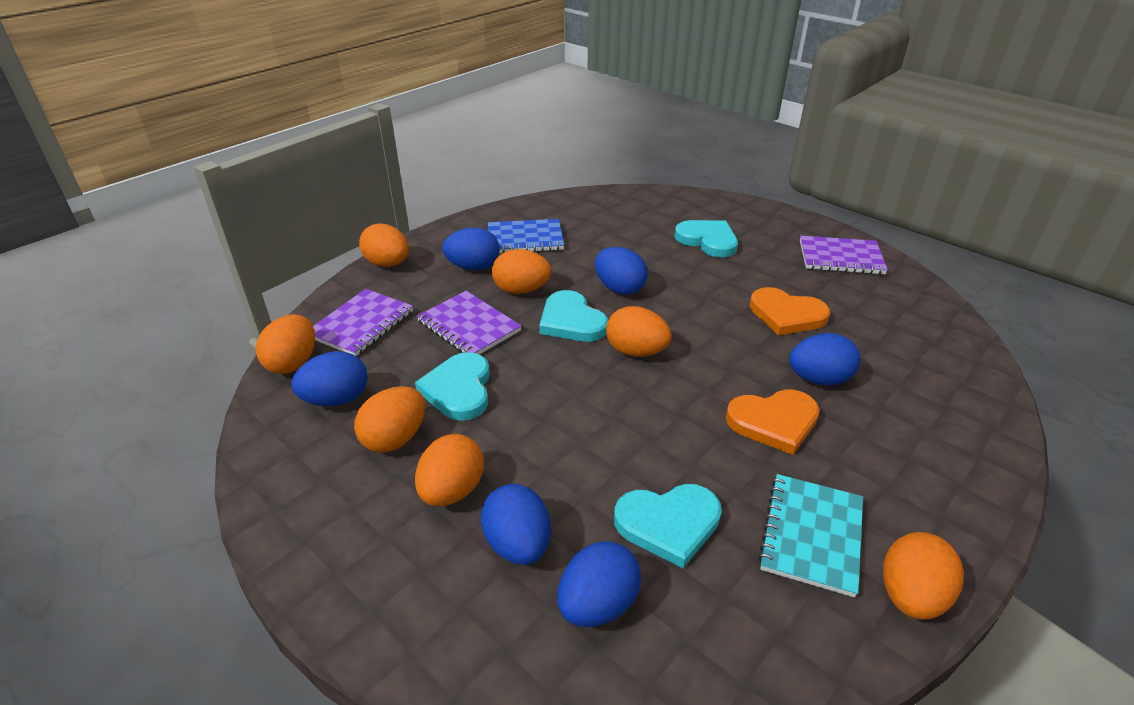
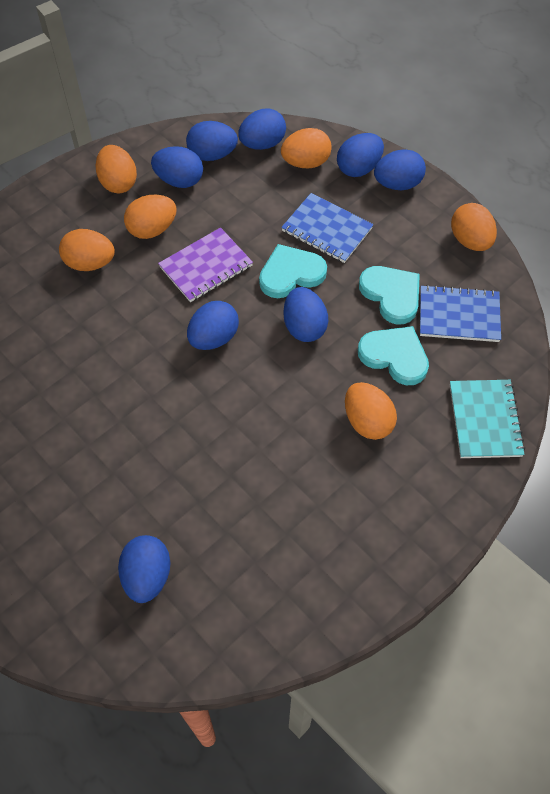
blue egg: 6 -> 8
blue notebook: 1 -> 2
orange egg: 7 -> 6
orange heart: 2 -> 0
purple notebook: 3 -> 1
turquoise heart: 4 -> 3

